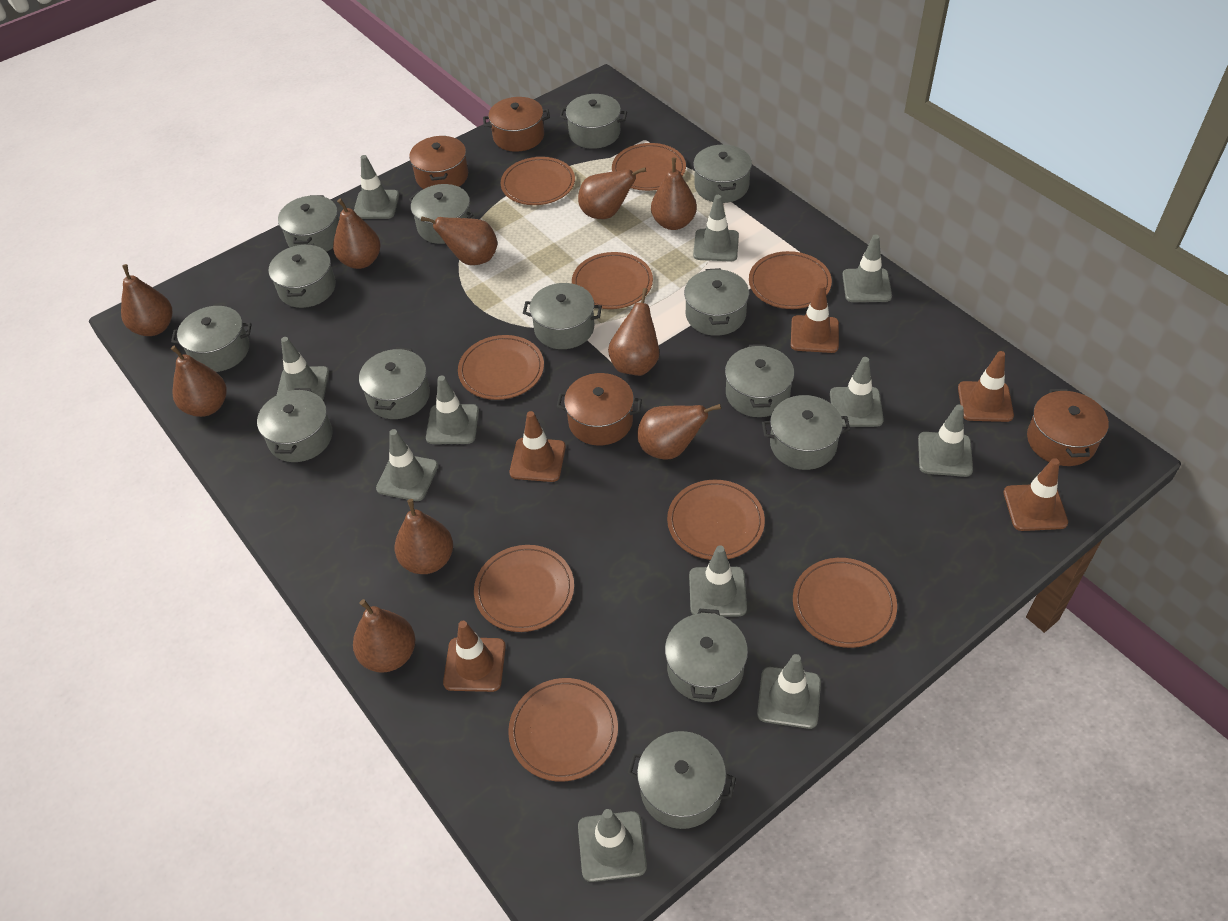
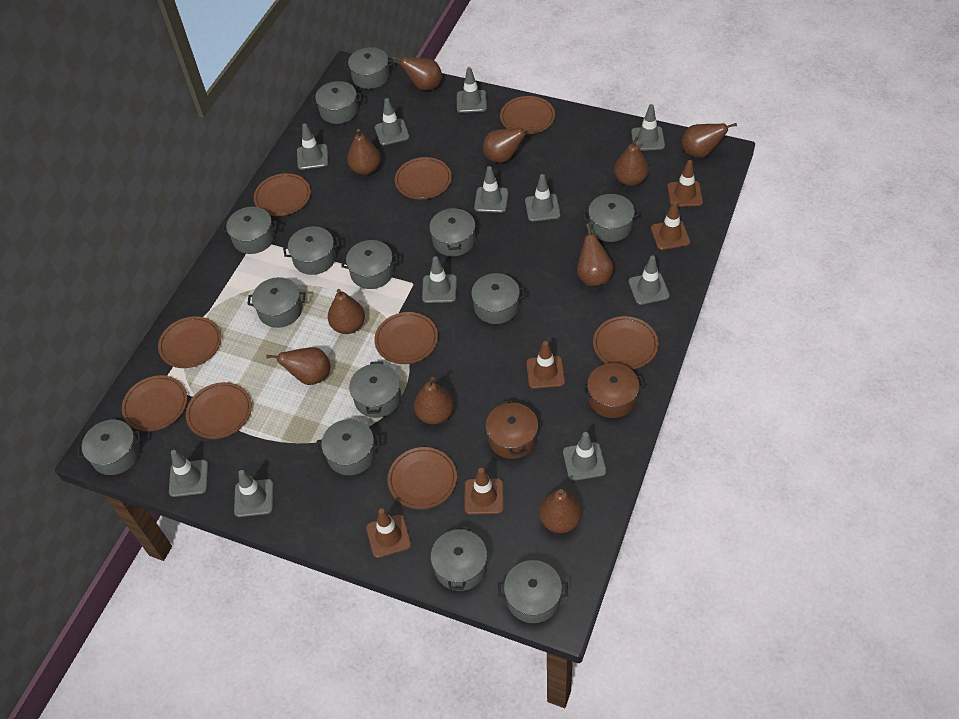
brown pot: 4 -> 2

